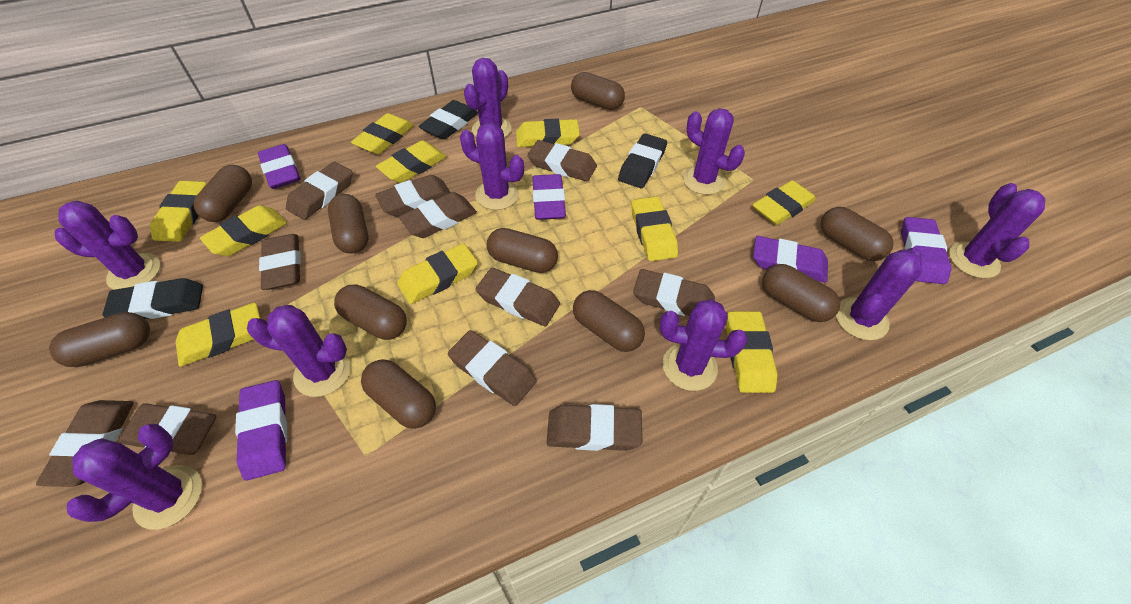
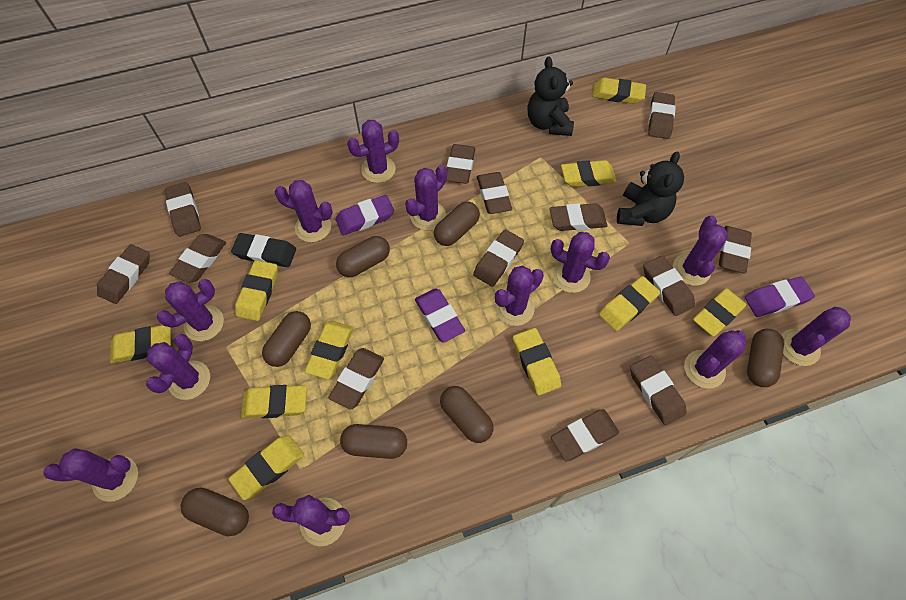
black eraser: 3 -> 1
black teddy bear: 0 -> 2
brown capsule: 10 -> 7
brown eraser: 11 -> 13
purple cactus: 9 -> 12
purple eraser: 5 -> 3

